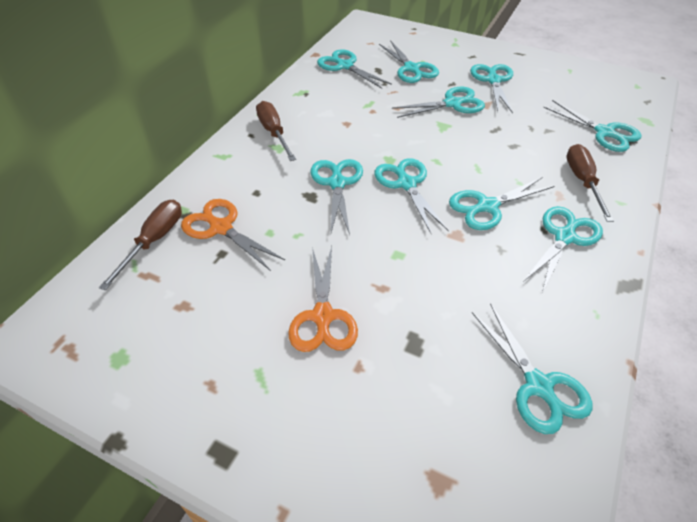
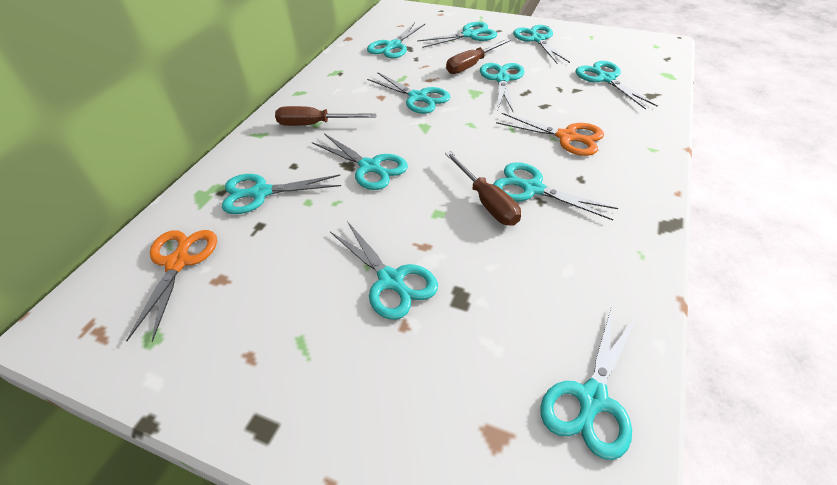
turquoise scissors: 10 -> 11

